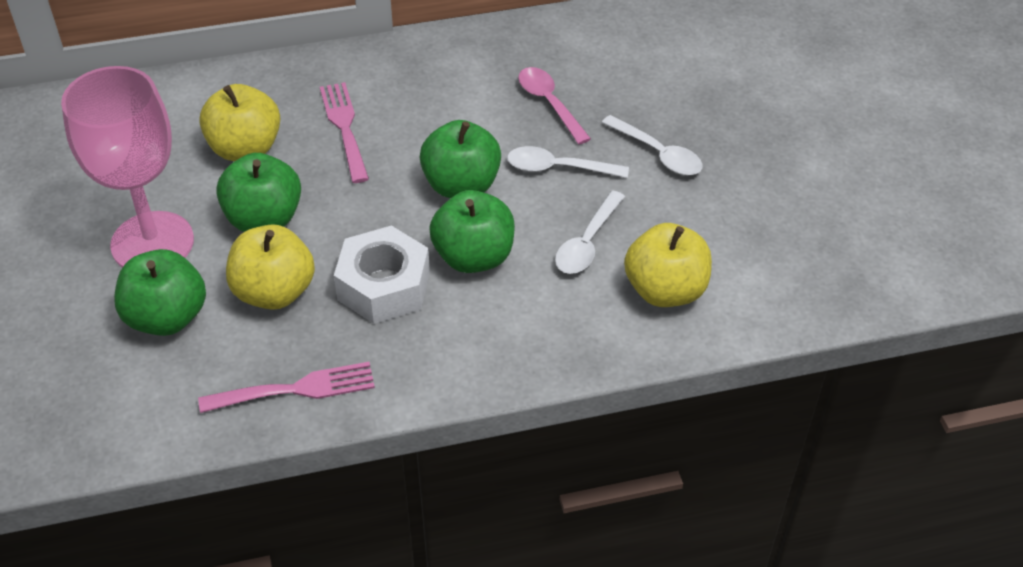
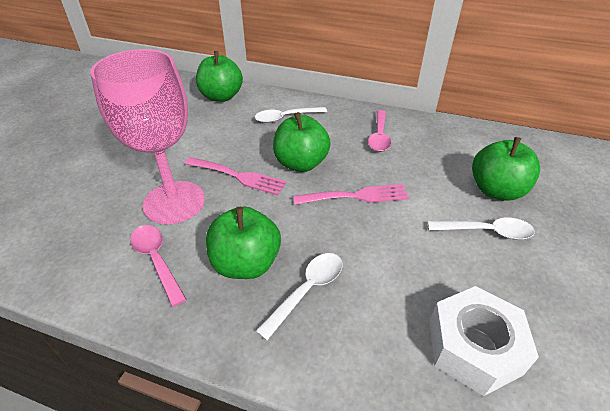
pink spoon: 1 -> 2
yellow apple: 3 -> 0

